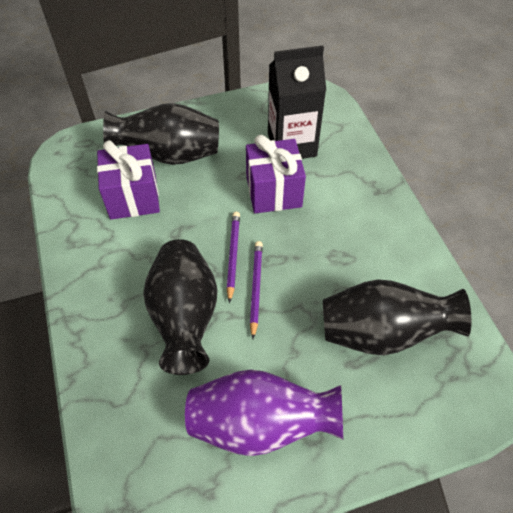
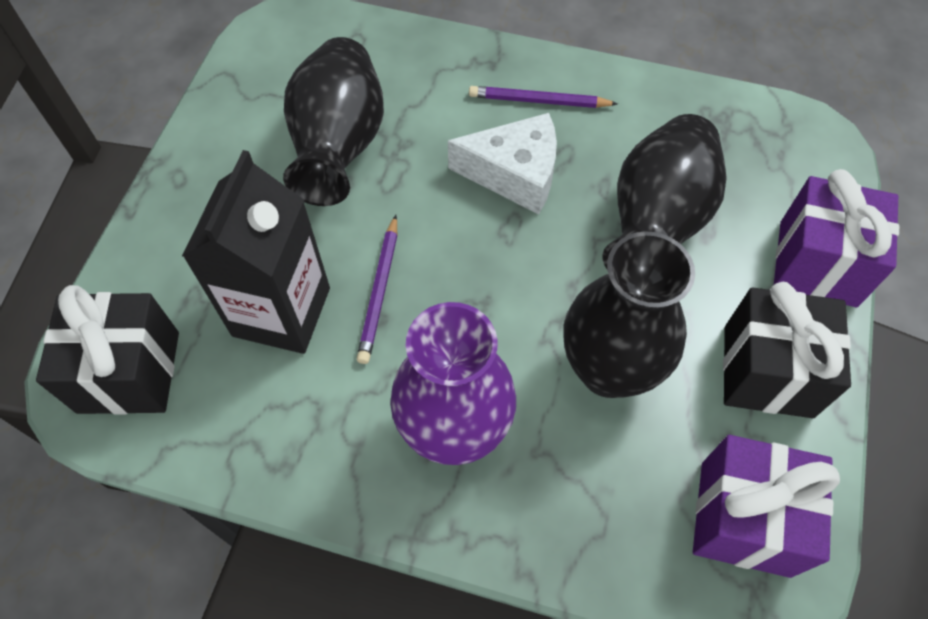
black gift: 0 -> 2
white cheese: 0 -> 1

